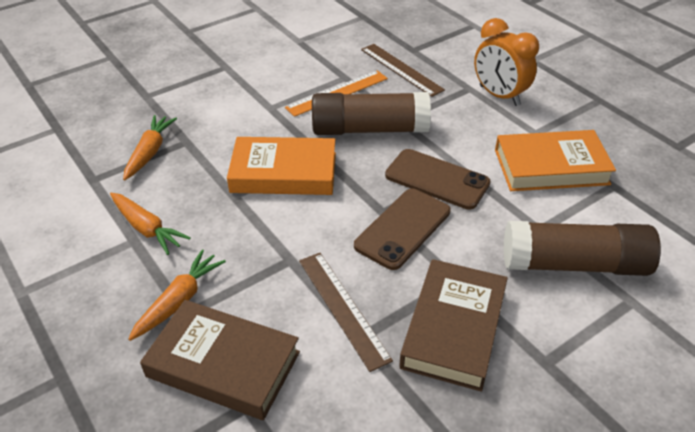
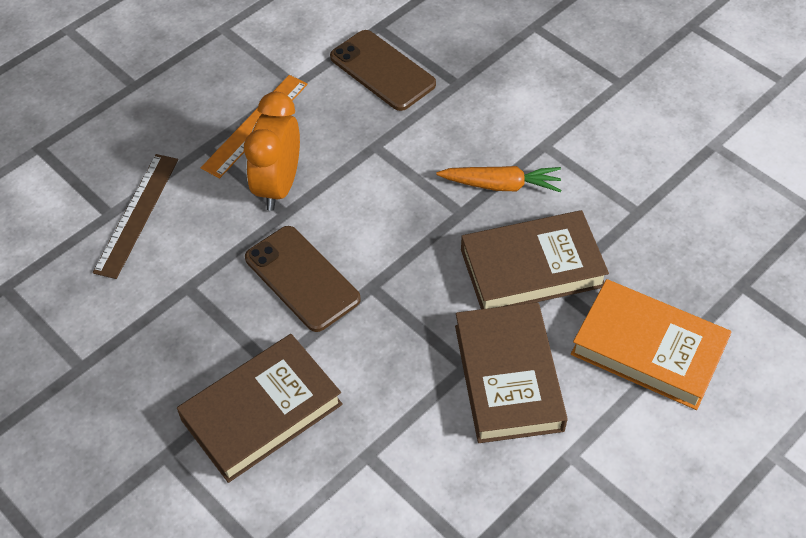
brown book: 2 -> 3
brown glue stick: 2 -> 0
brown ruler: 2 -> 1
orange book: 2 -> 1
orange carrot: 3 -> 1

